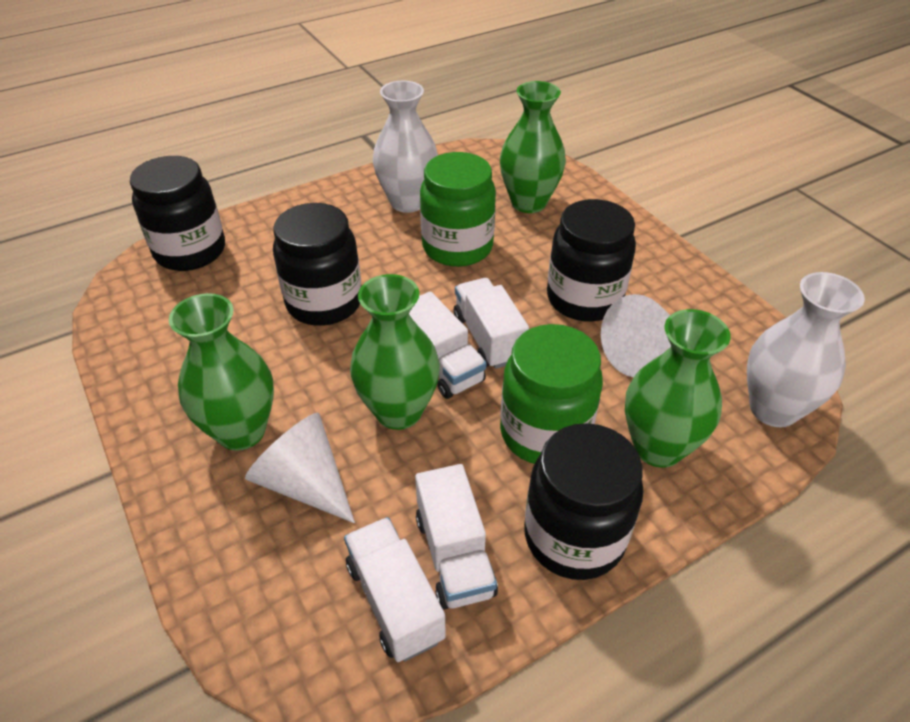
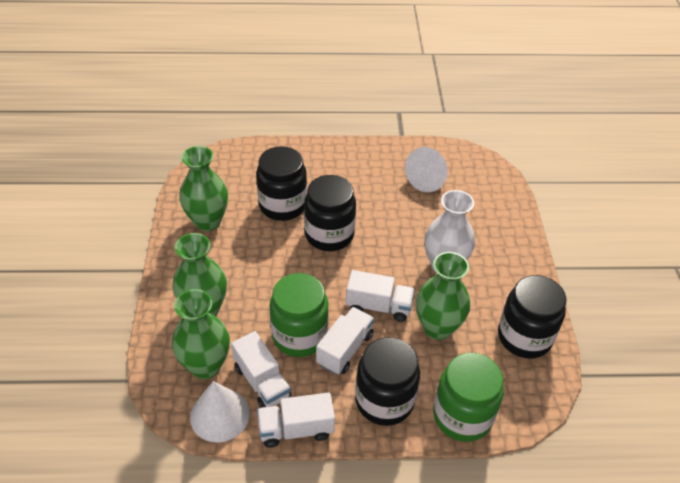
white vase: 2 -> 1

